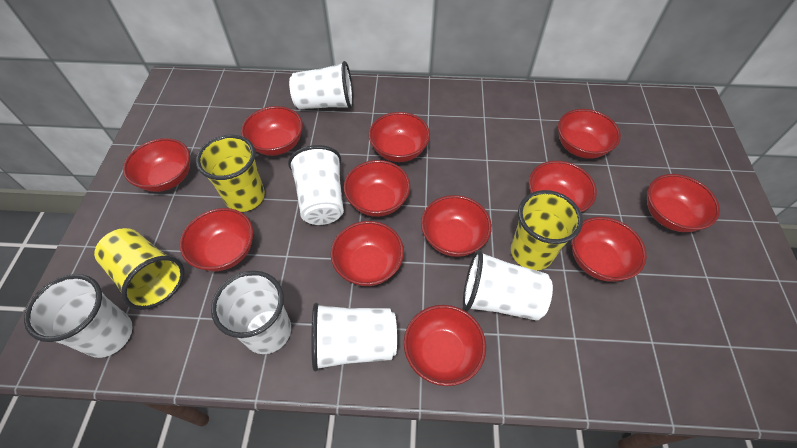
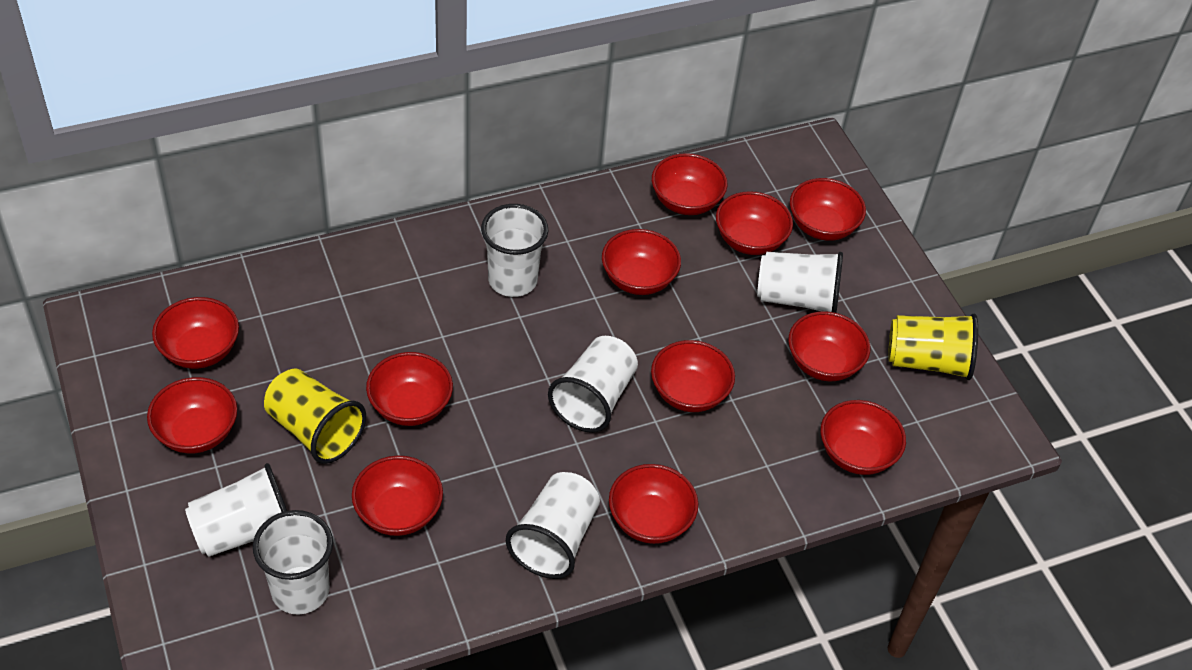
yellow cup: 3 -> 2

